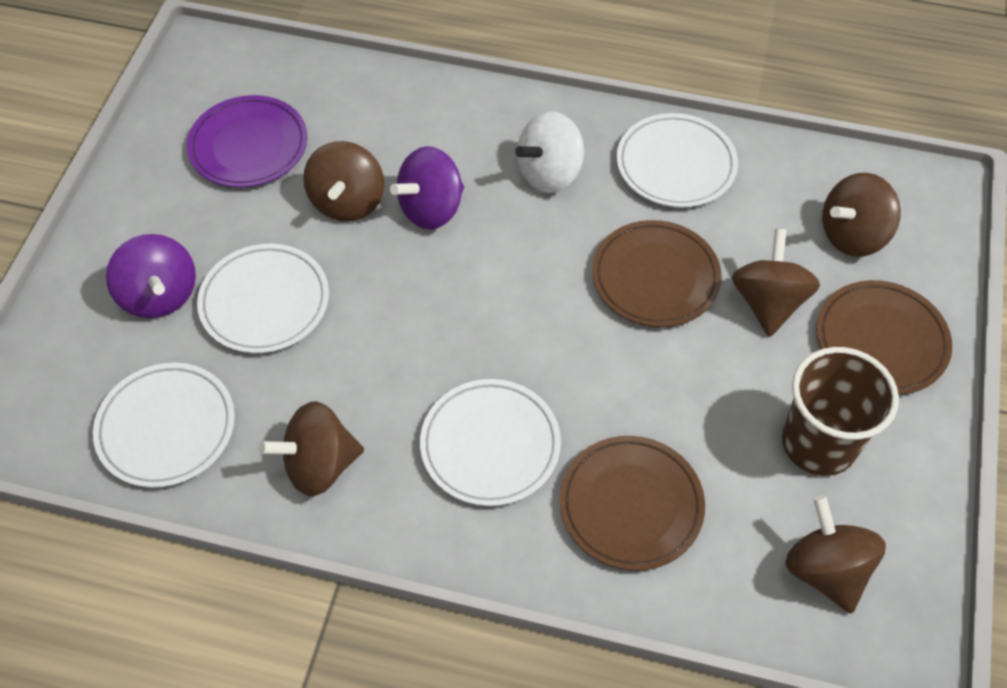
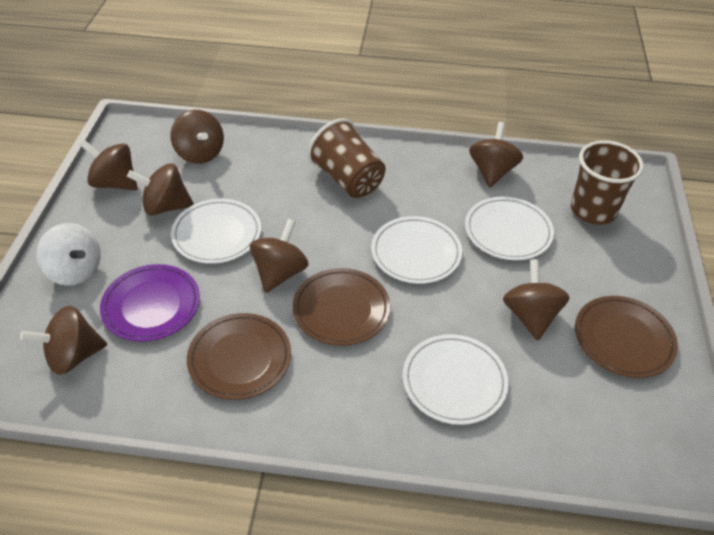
brown cup: 1 -> 2
brown spinning top: 5 -> 7
purple spinning top: 2 -> 0

